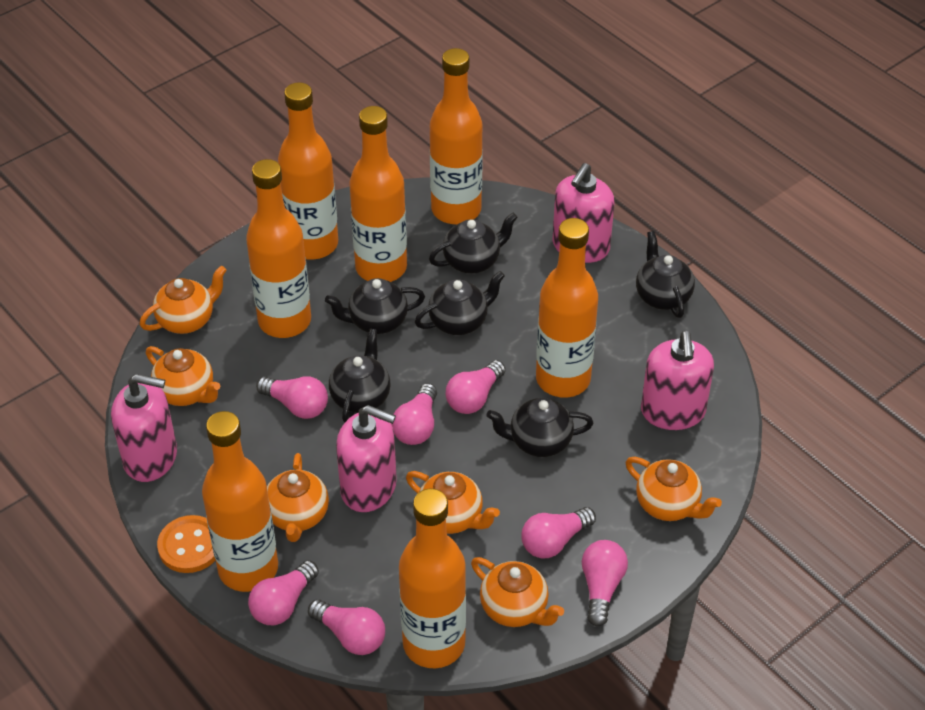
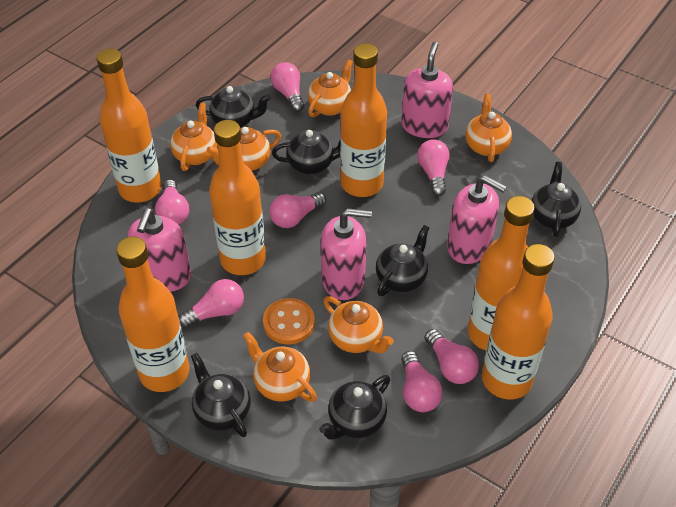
orange bottle: 7 -> 6

